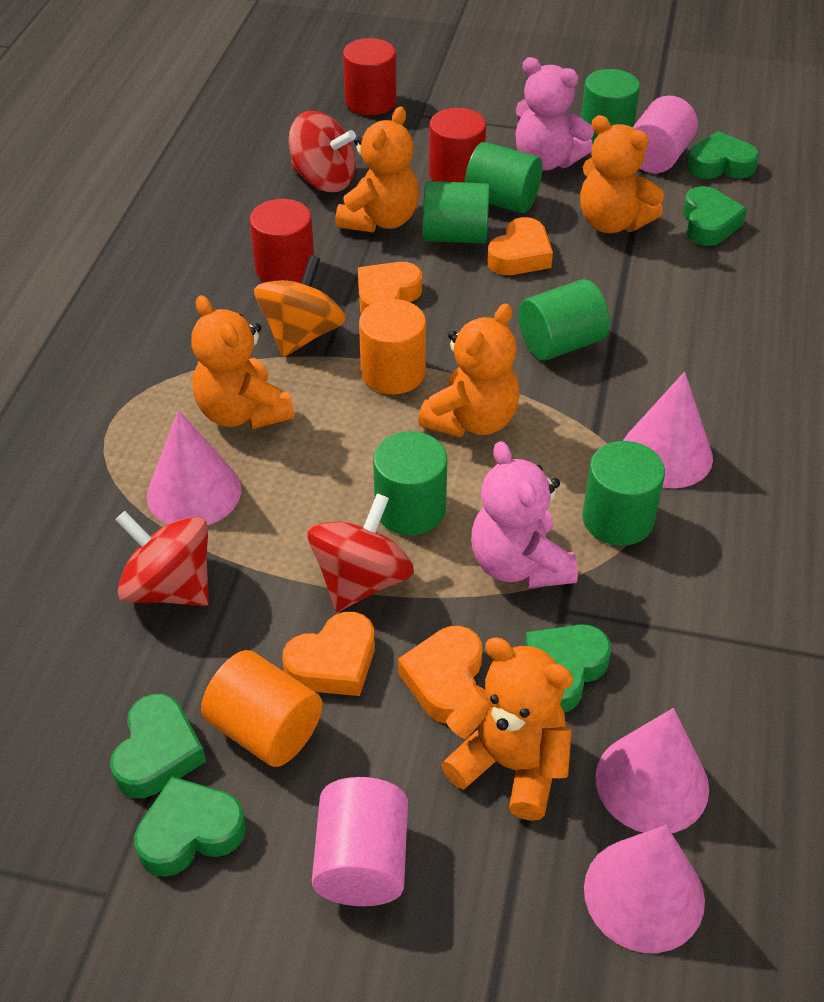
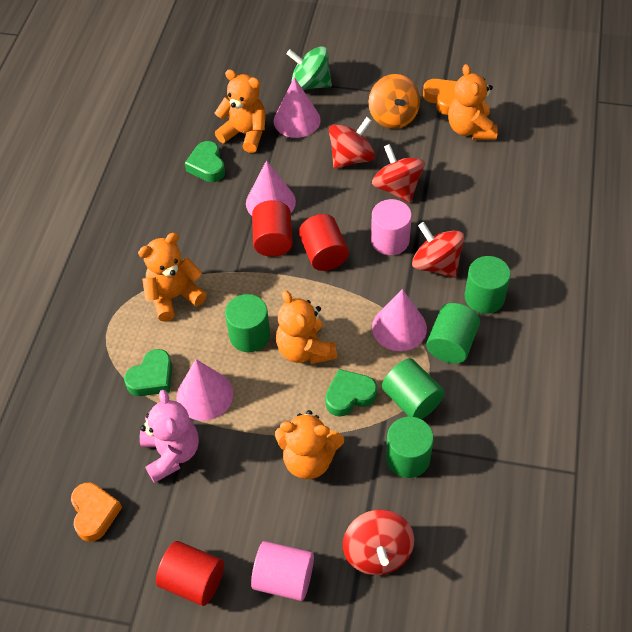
green cylinder: 6 -> 5
green heart: 5 -> 3
green spinning top: 0 -> 1
orange cylinder: 2 -> 0
orange heart: 4 -> 2
pink teddy bear: 2 -> 1
red spinning top: 3 -> 4

